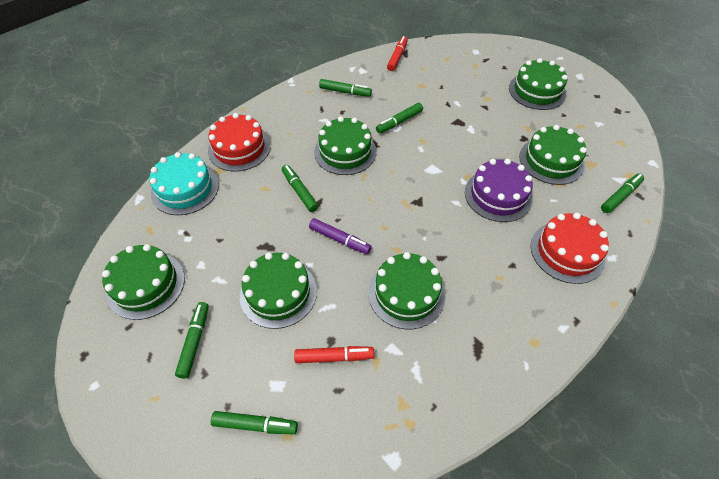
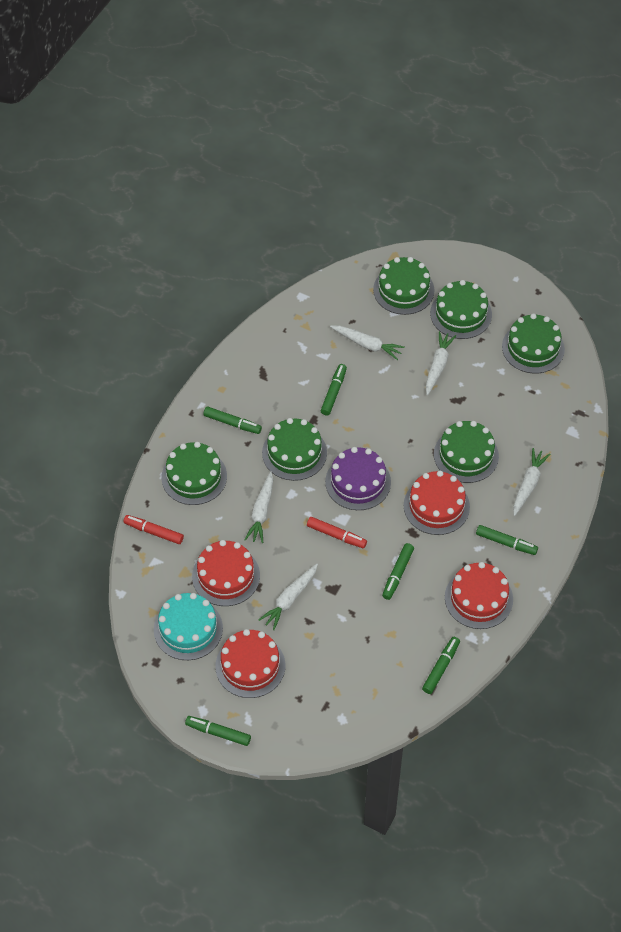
purple marker: 1 -> 0
red cake: 2 -> 4
white carrot: 0 -> 5

